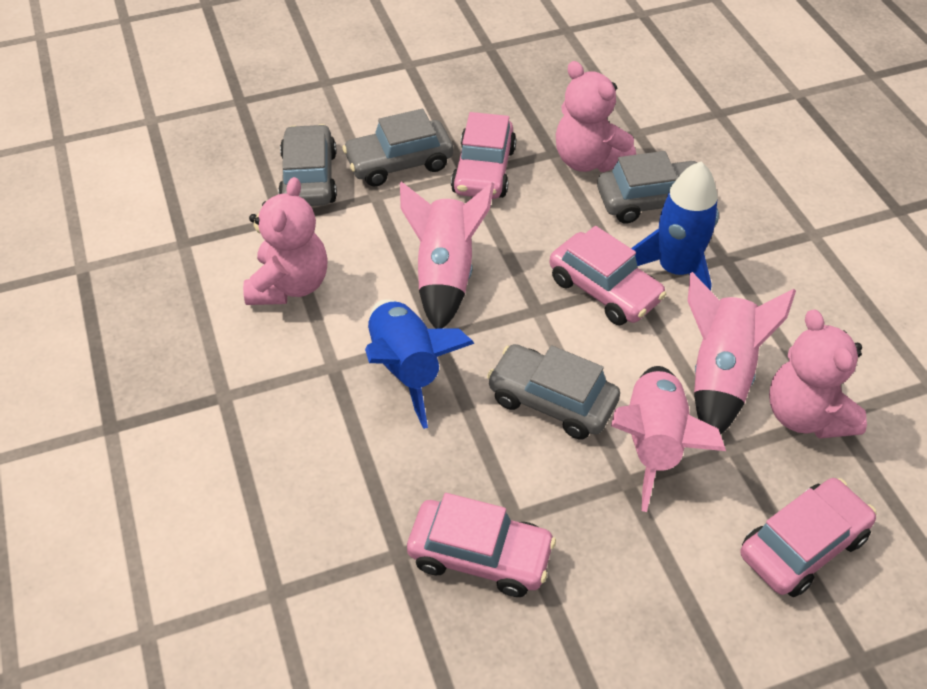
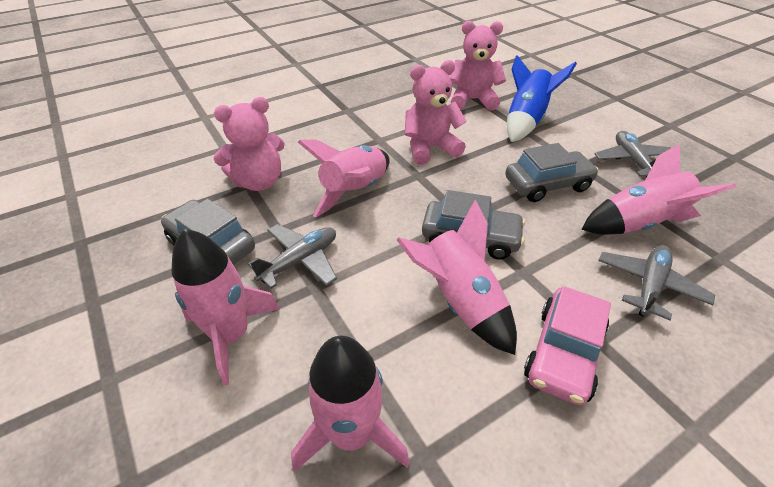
blue rocket: 2 -> 1
grey car: 4 -> 3
grey plane: 0 -> 3
pink car: 4 -> 1
pink rocket: 3 -> 5

